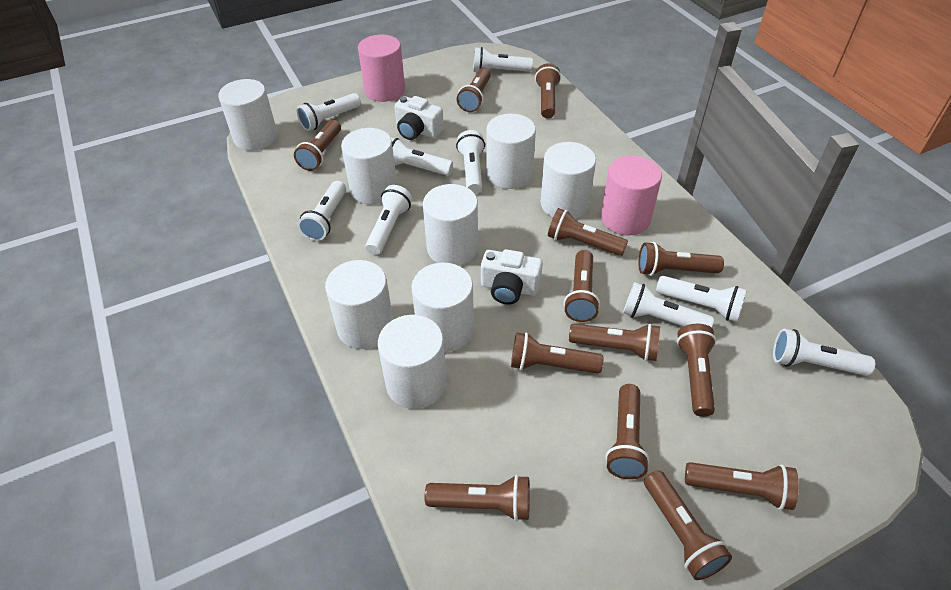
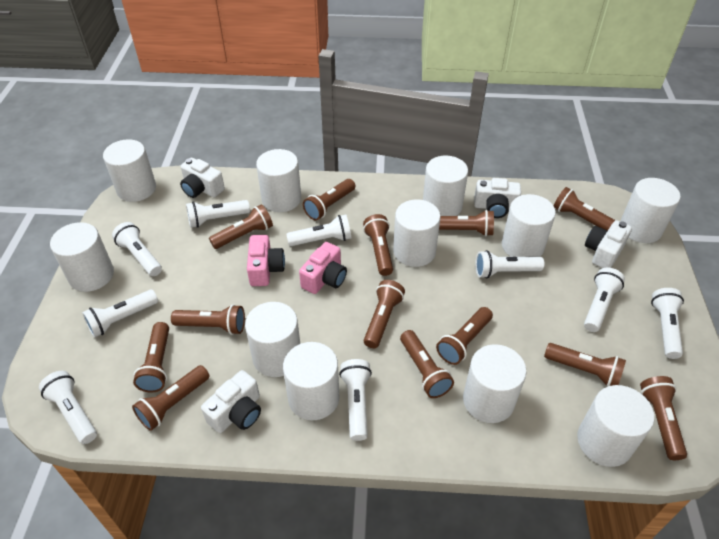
pink camera: 0 -> 2
pink cylinder: 2 -> 0
white camera: 2 -> 4
white cylinder: 8 -> 11

